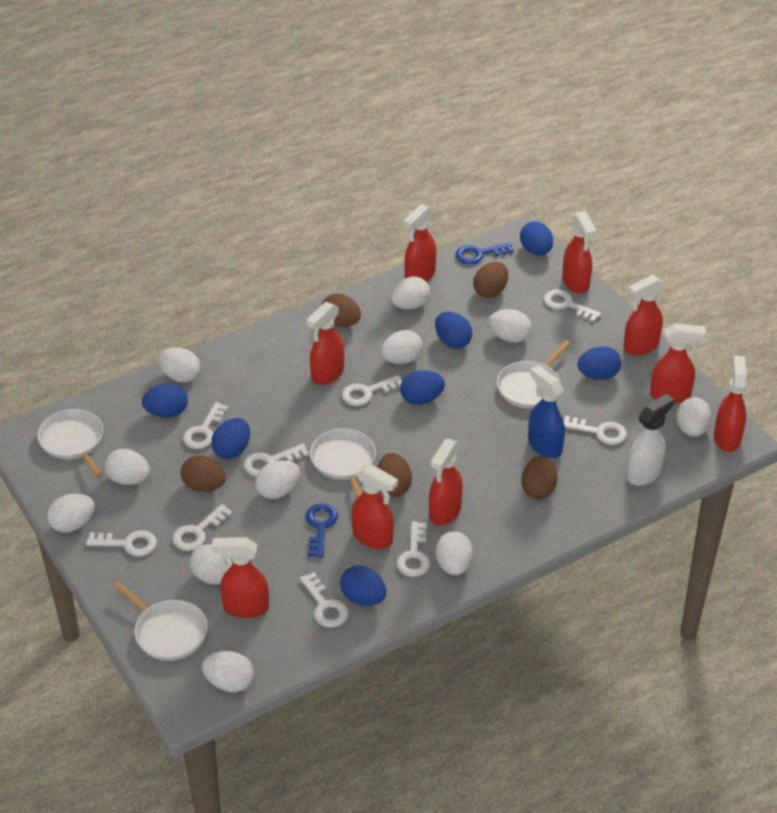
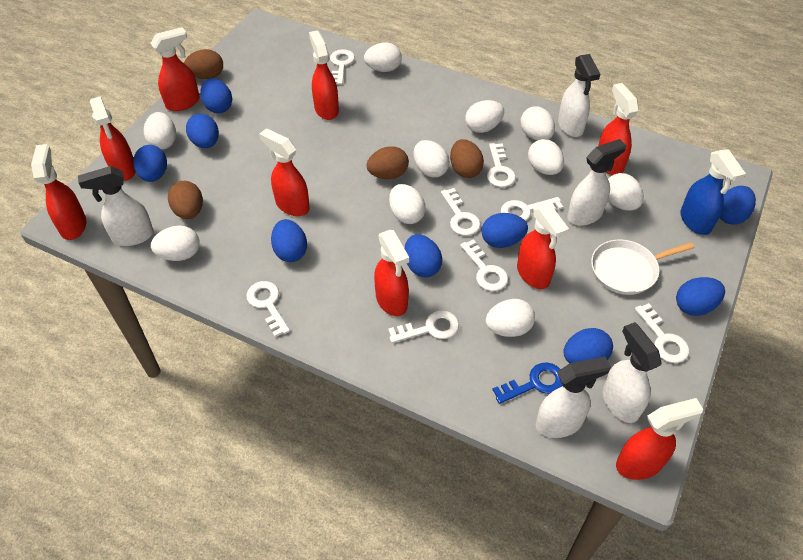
blue egg: 7 -> 9
blue key: 2 -> 1
brown egg: 5 -> 4
white egg: 11 -> 10
white key: 9 -> 8
white pan: 4 -> 1
white spray bottle: 1 -> 5

